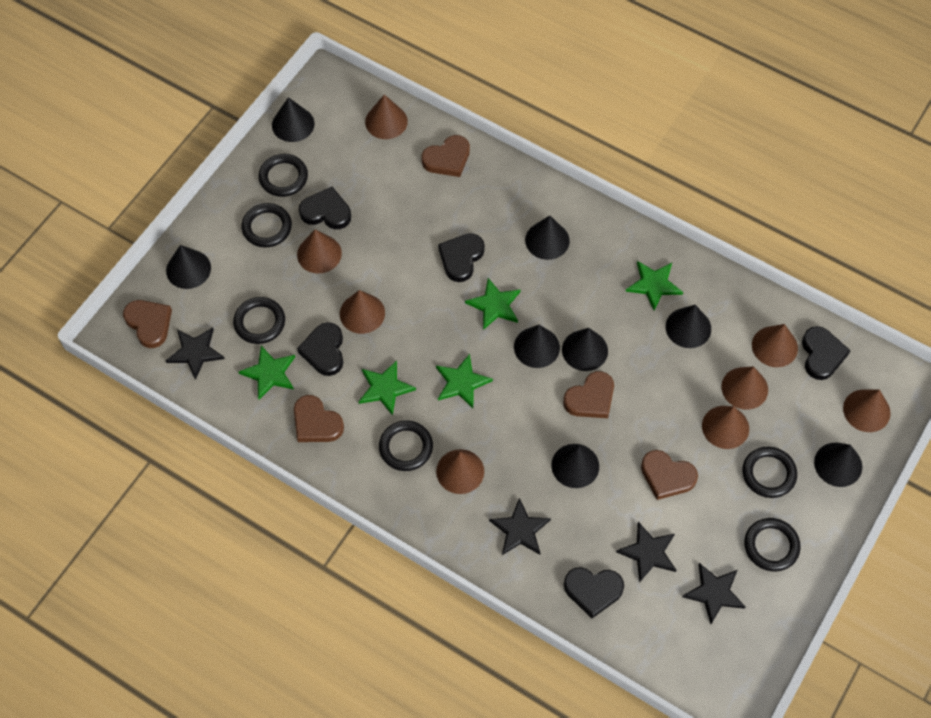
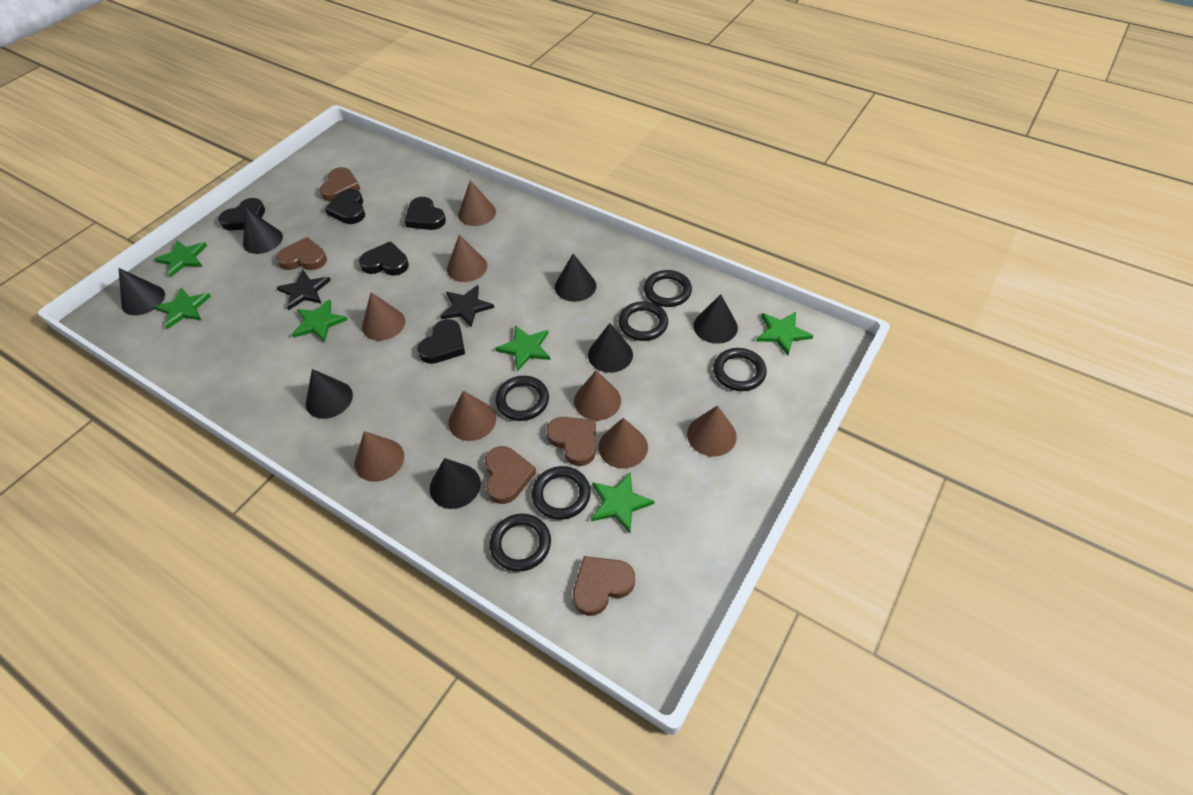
black cone: 8 -> 7
black star: 4 -> 2
green star: 5 -> 6

